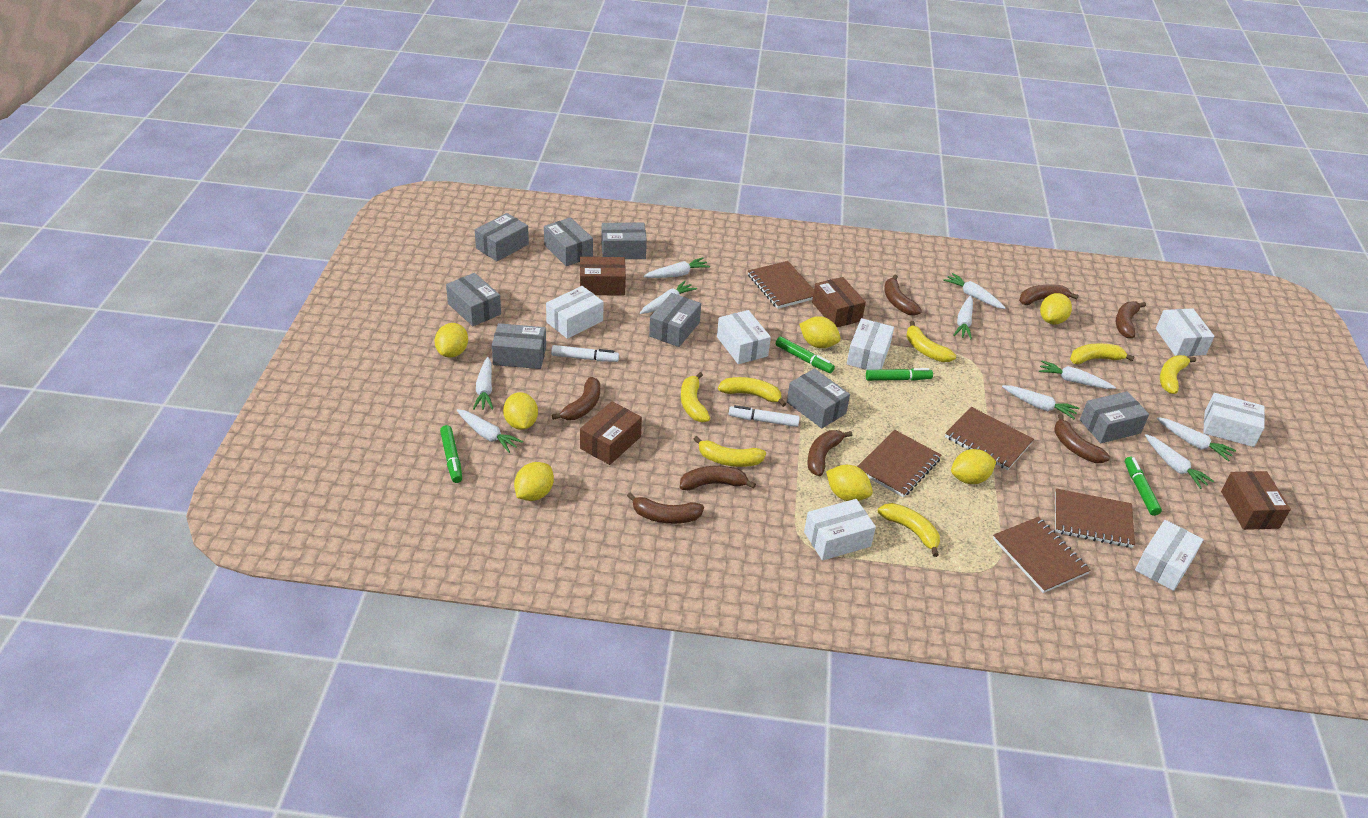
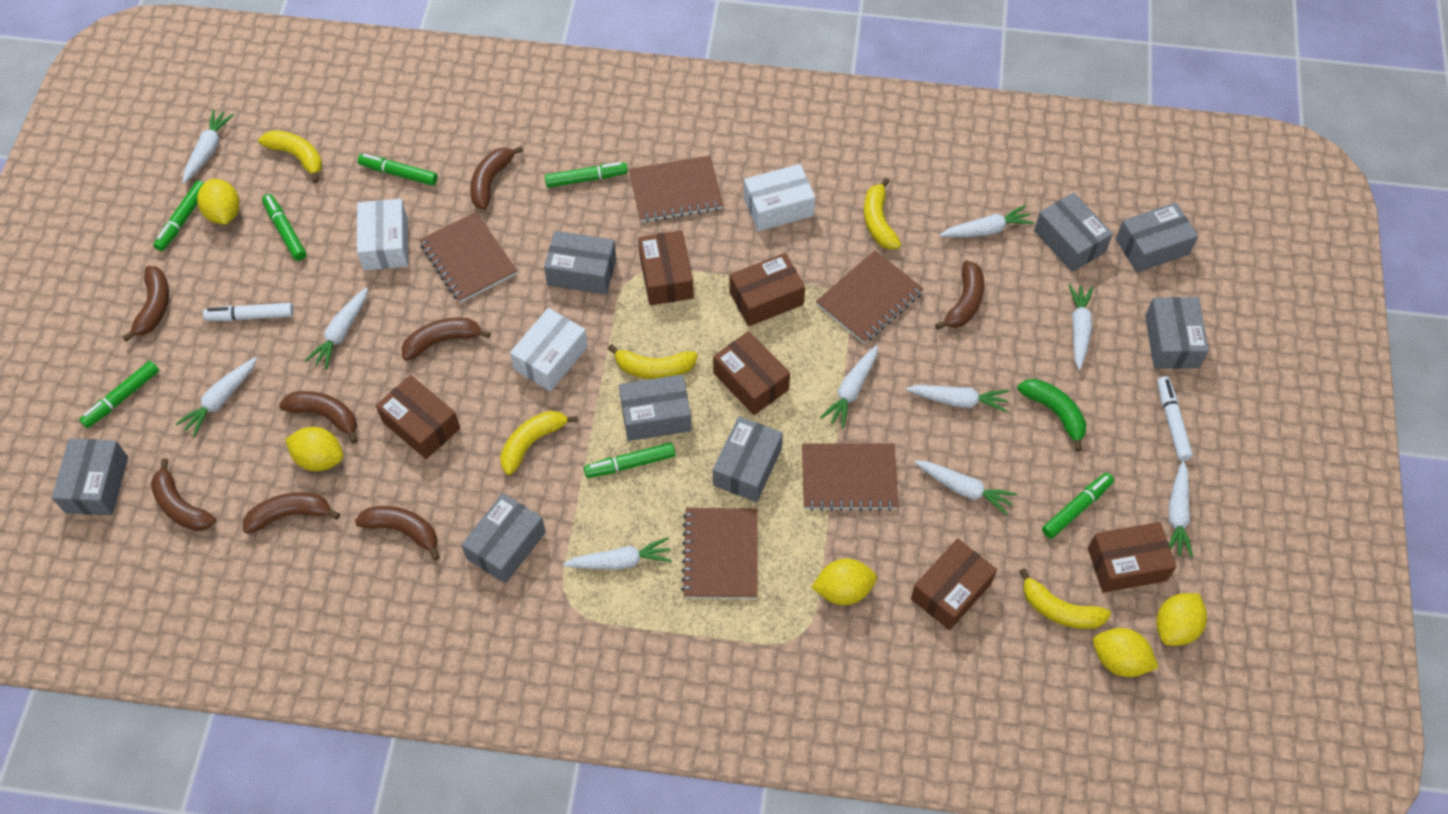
brown box: 4 -> 6
green banana: 0 -> 1
green marker: 4 -> 7
white box: 7 -> 3
yellow banana: 7 -> 5
yellow lemon: 7 -> 5

